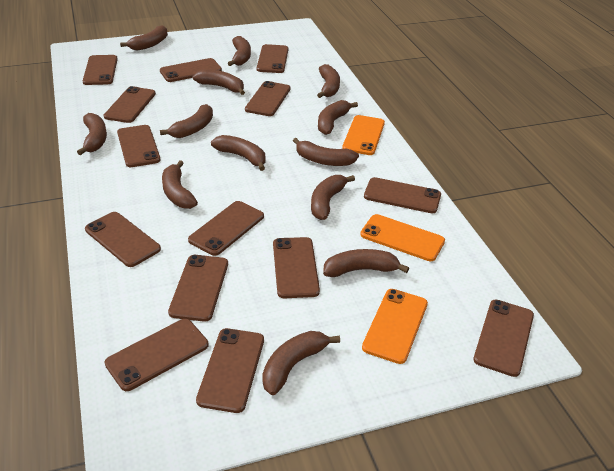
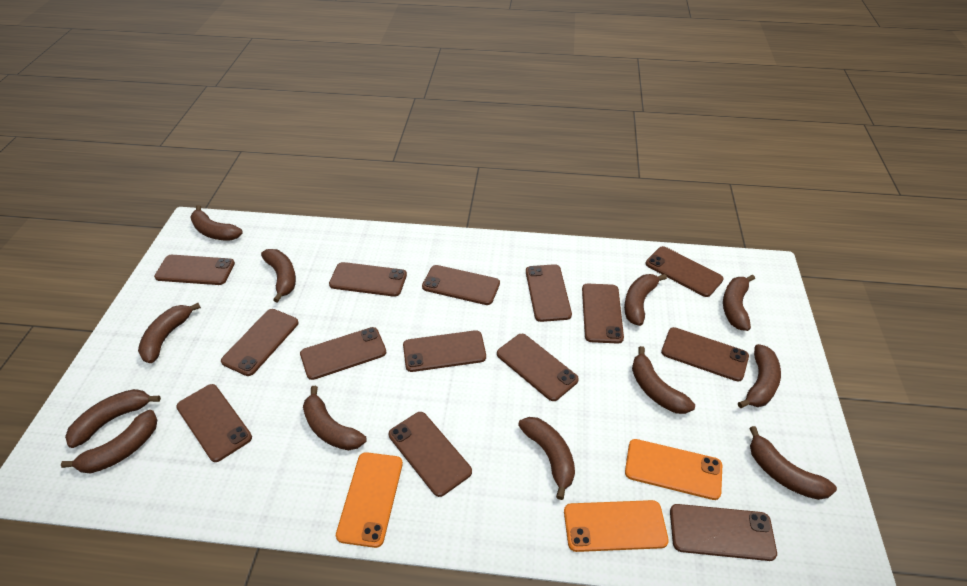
brown banana: 13 -> 12

